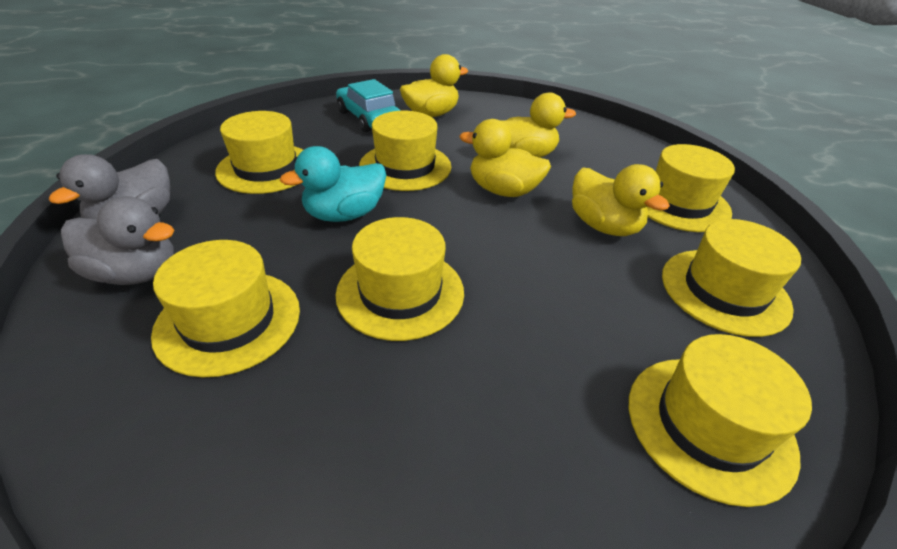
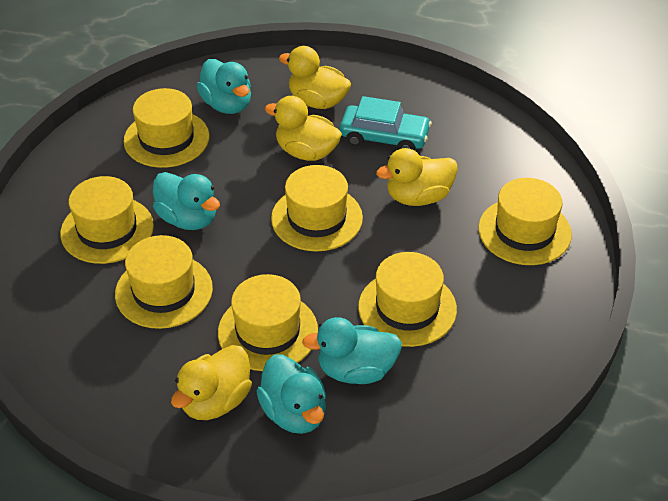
grey duck: 2 -> 0
turquoise duck: 1 -> 4

